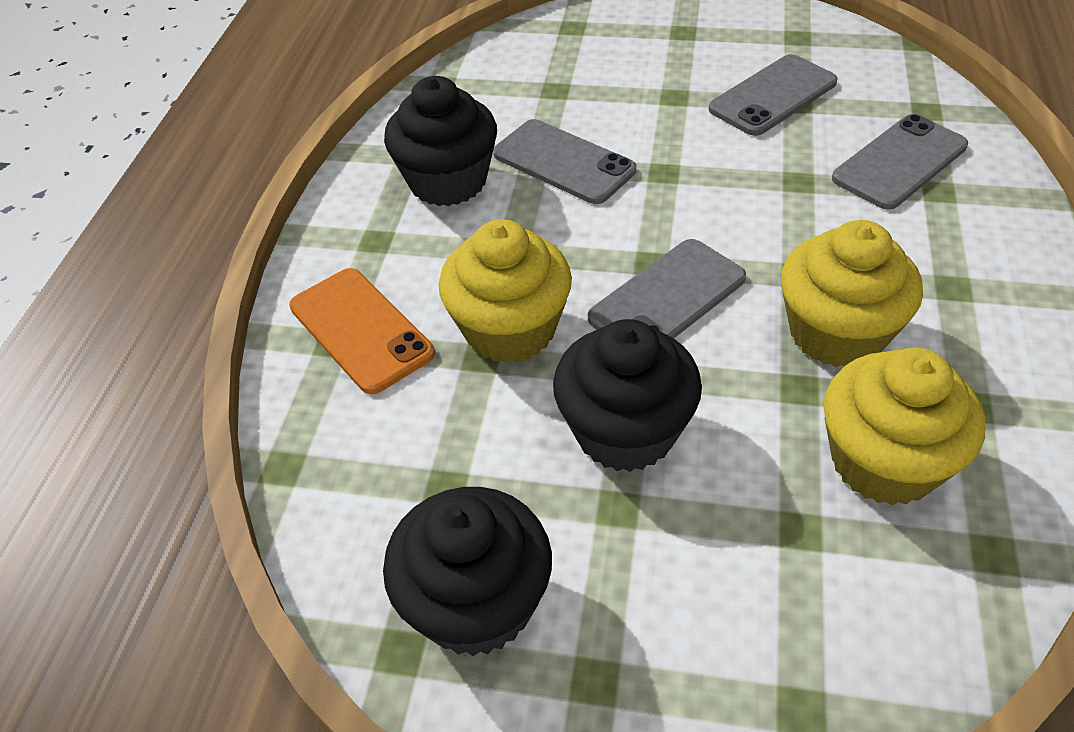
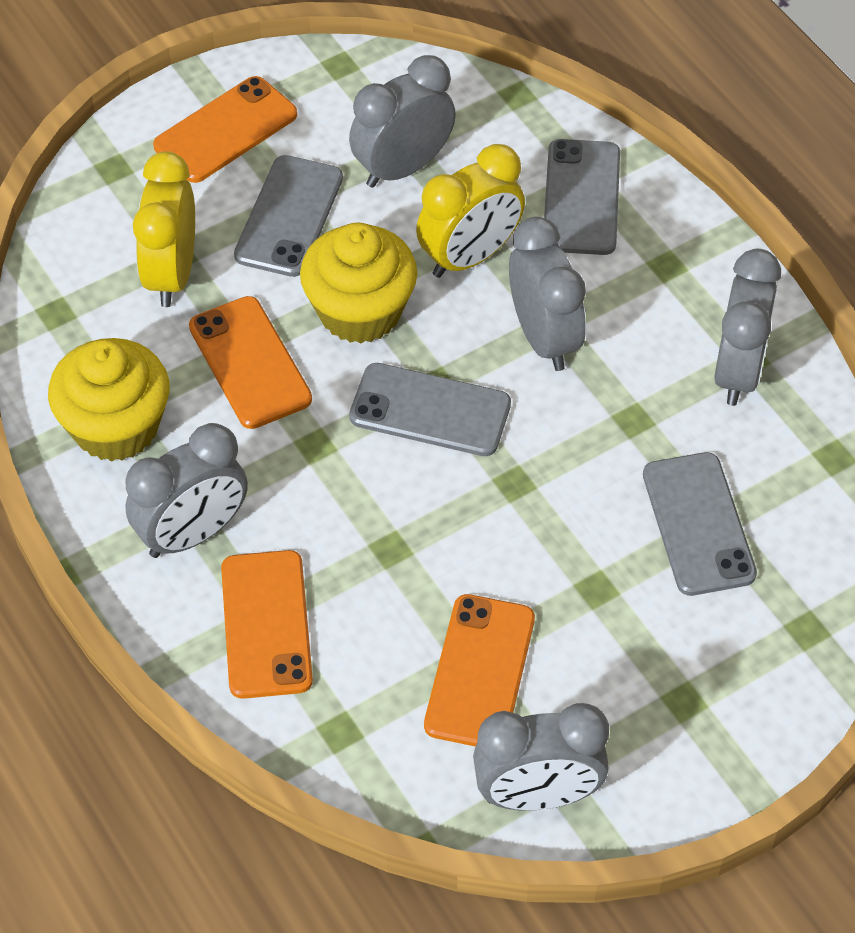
black cupcake: 3 -> 0
grey clock: 0 -> 5
orange phone: 1 -> 4
yellow clock: 0 -> 2
yellow cupcake: 3 -> 2

